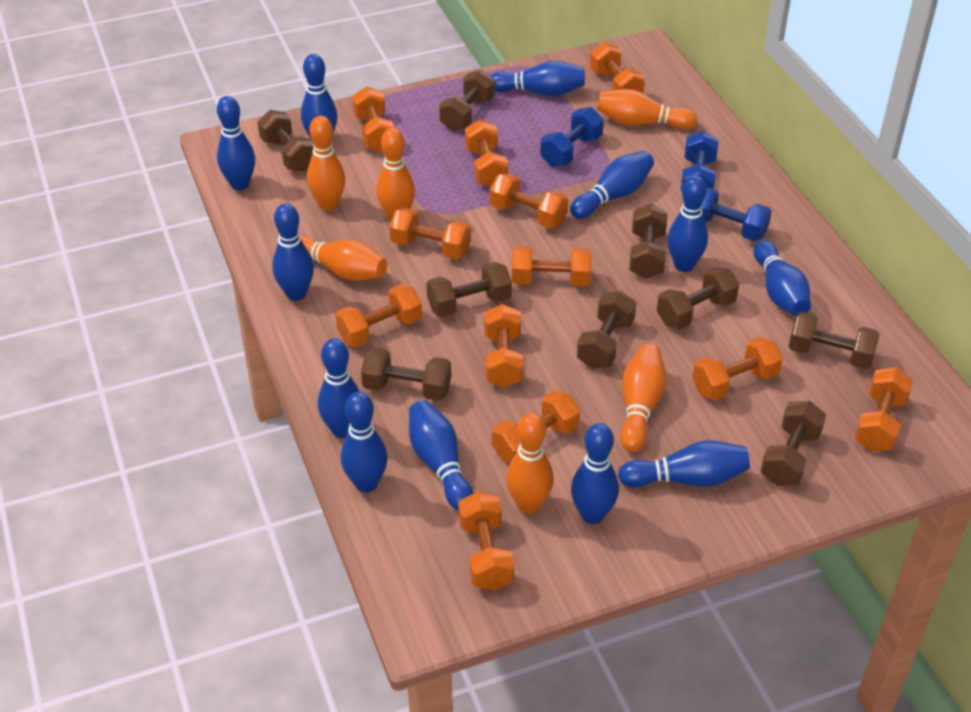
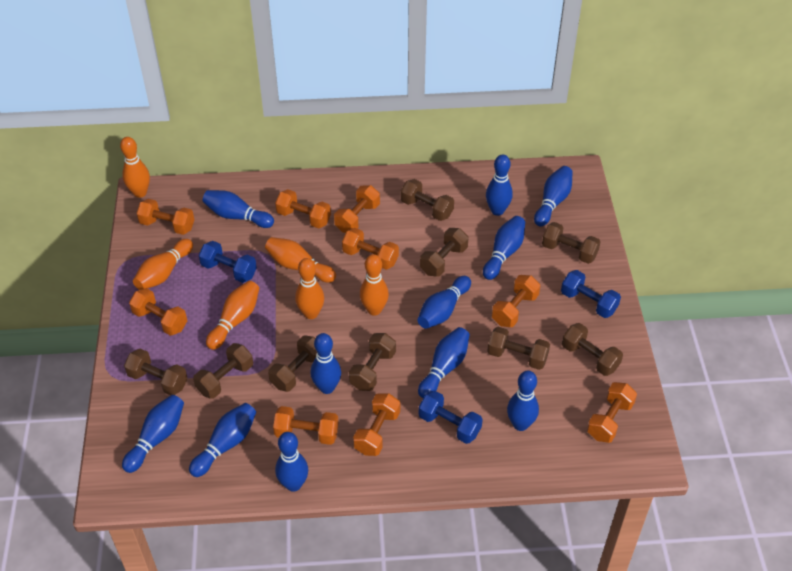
blue bowling pin: 12 -> 11
orange dumbbell: 12 -> 9

